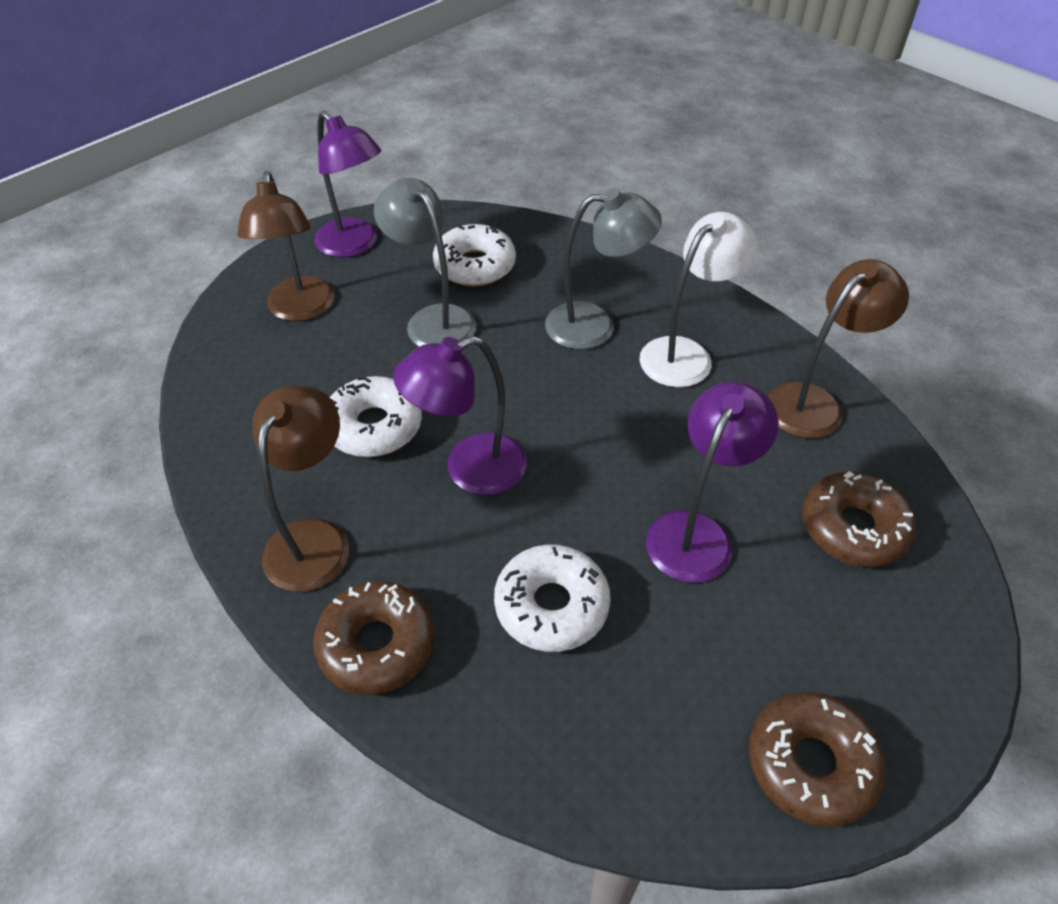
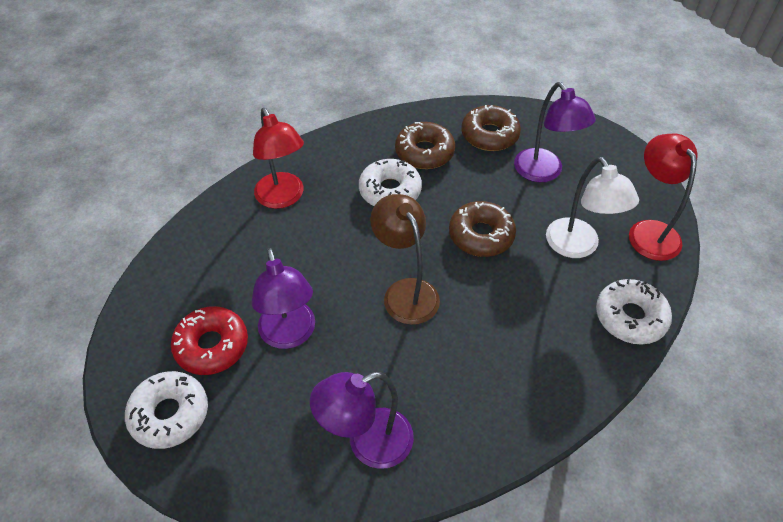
brown lamp: 3 -> 1
grey lamp: 2 -> 0
red donut: 0 -> 1
red lamp: 0 -> 2

